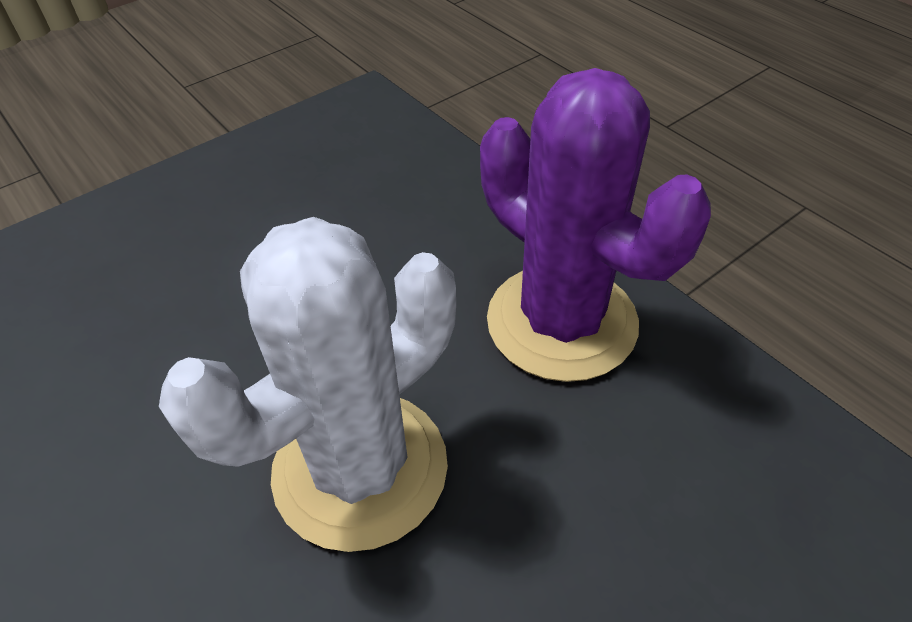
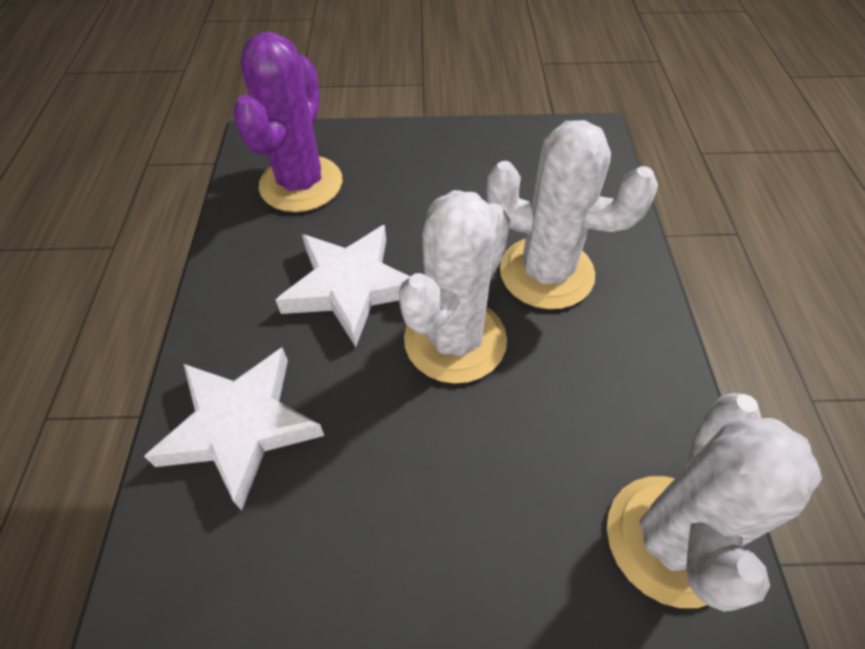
white cactus: 1 -> 3
white star: 0 -> 2

